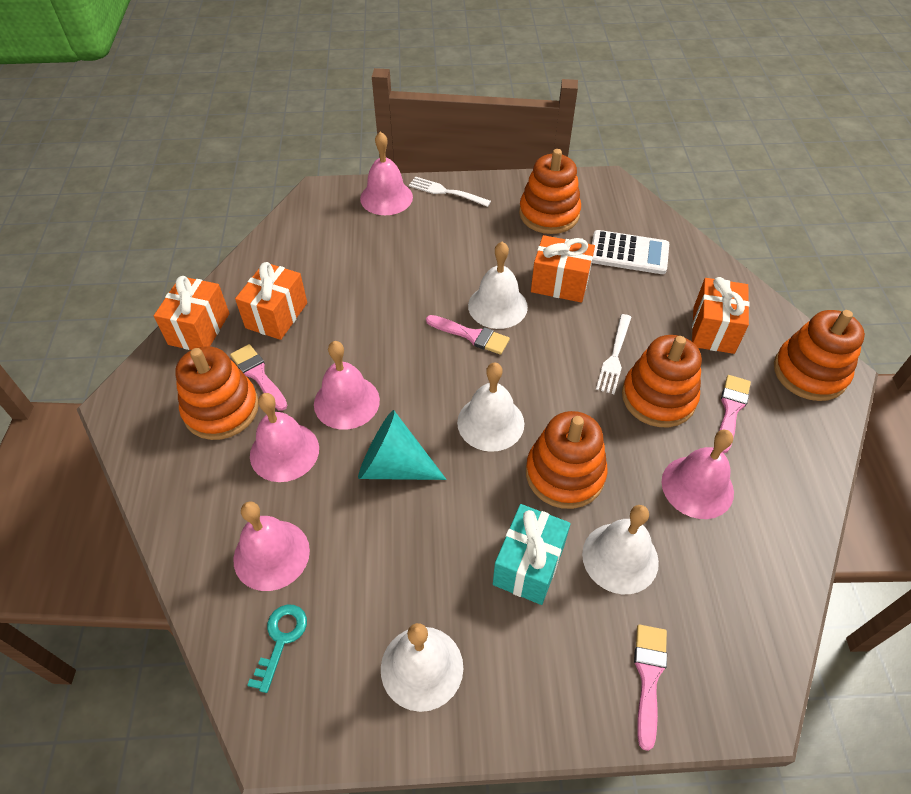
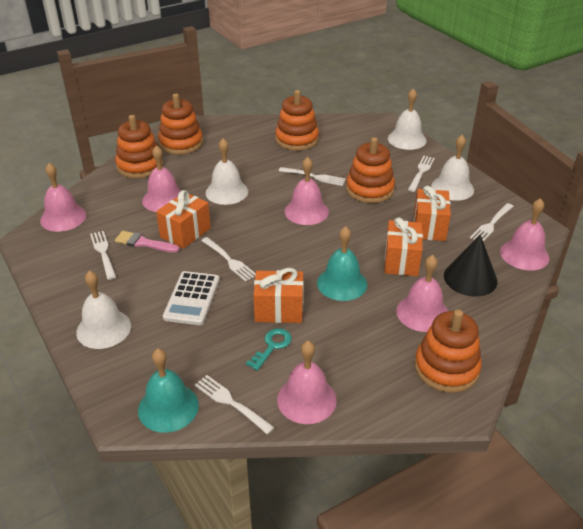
black cone: 0 -> 1
pink bell: 5 -> 6
pink brush: 4 -> 1
turquoise bell: 0 -> 2
turquoise cone: 1 -> 0
turquoise gift: 1 -> 0
white fork: 2 -> 6

